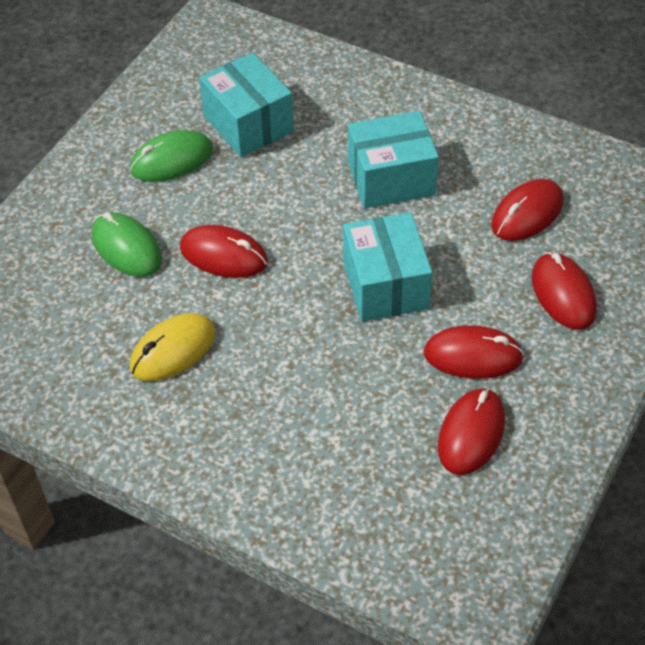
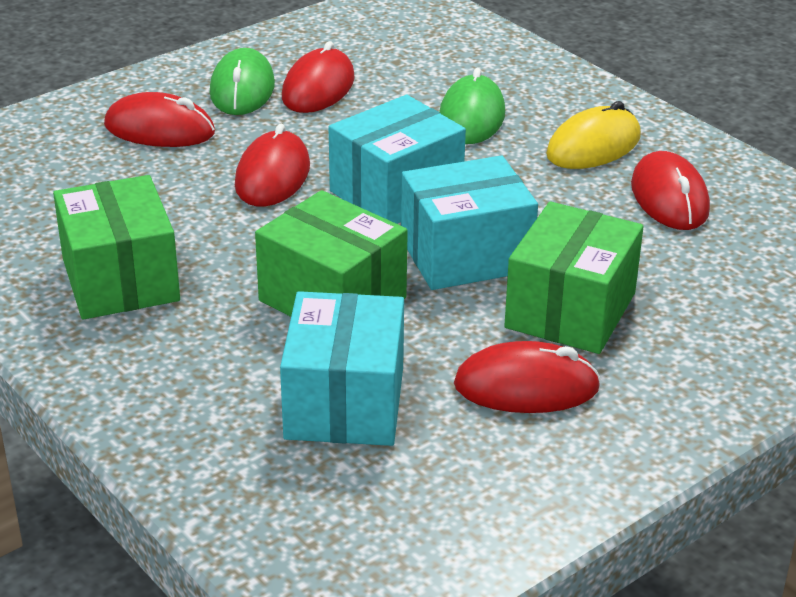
green box: 0 -> 3

